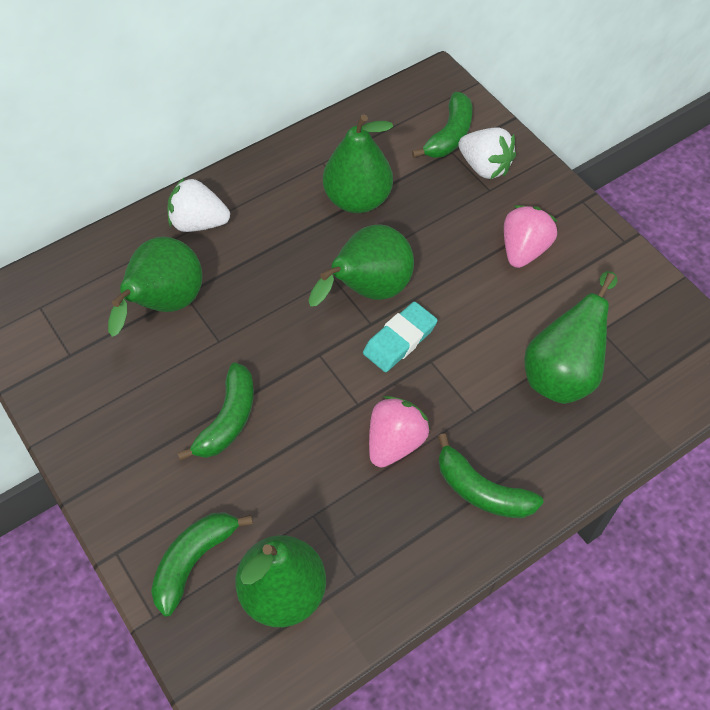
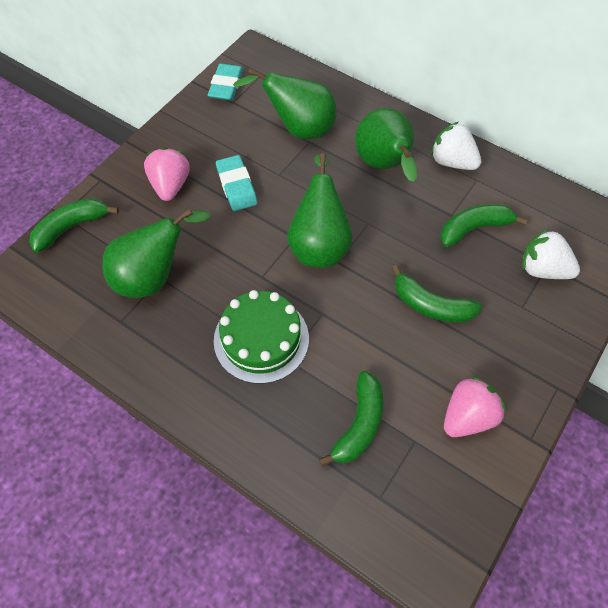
green cake: 0 -> 1
green pear: 5 -> 4
turquoise eraser: 1 -> 2

